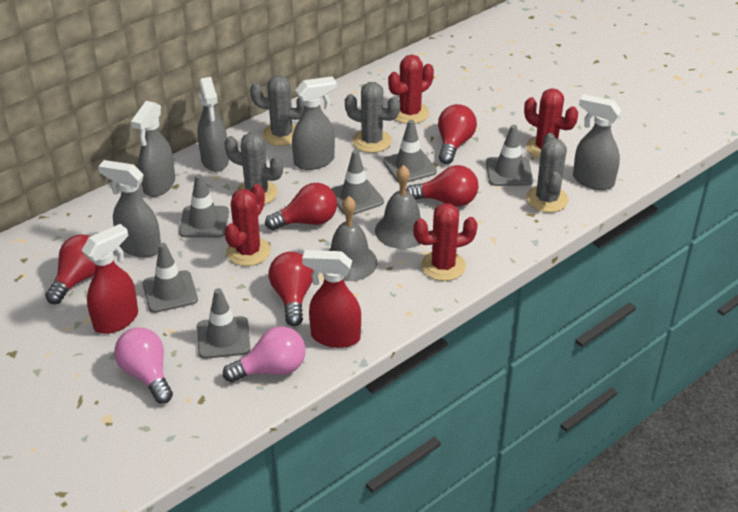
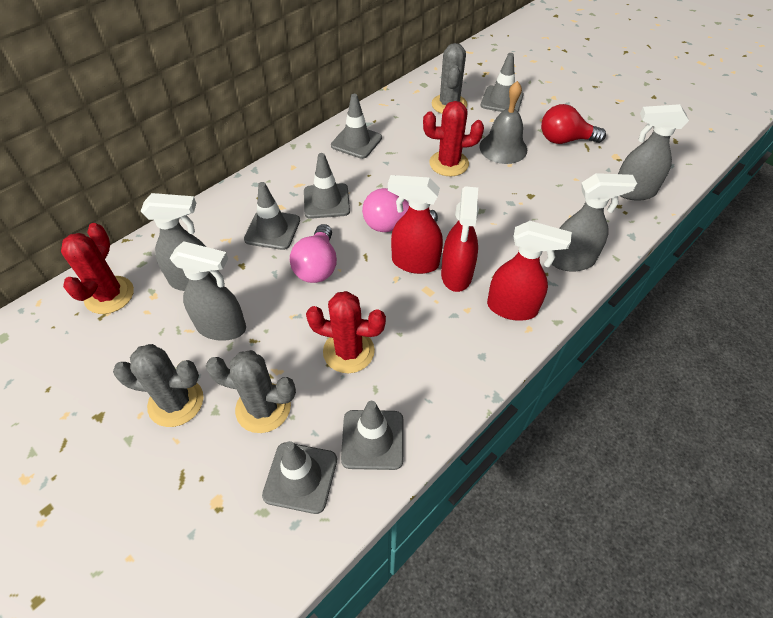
grey bell: 2 -> 1
grey cactus: 4 -> 3
grey spray bottle: 5 -> 4
red cactus: 4 -> 3
red light bulb: 5 -> 1
red spray bottle: 2 -> 3

